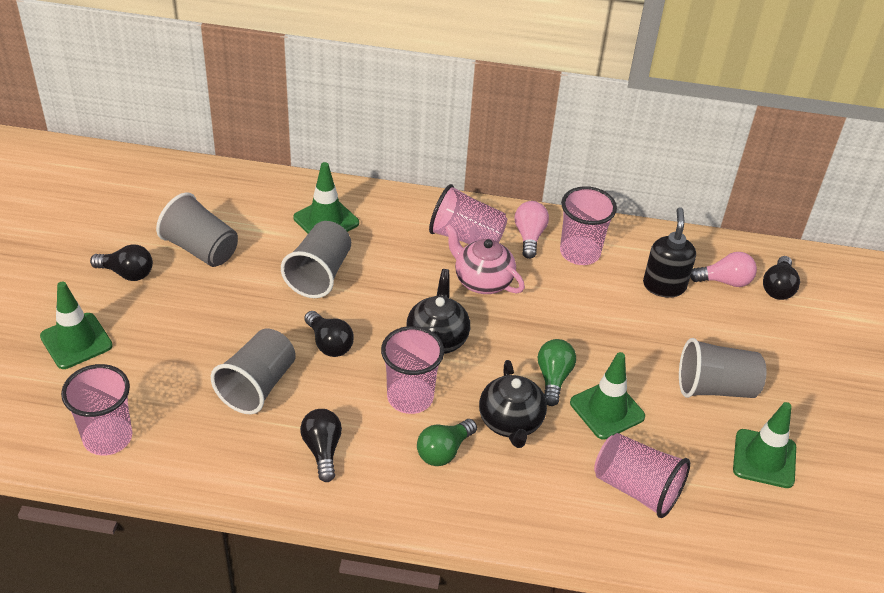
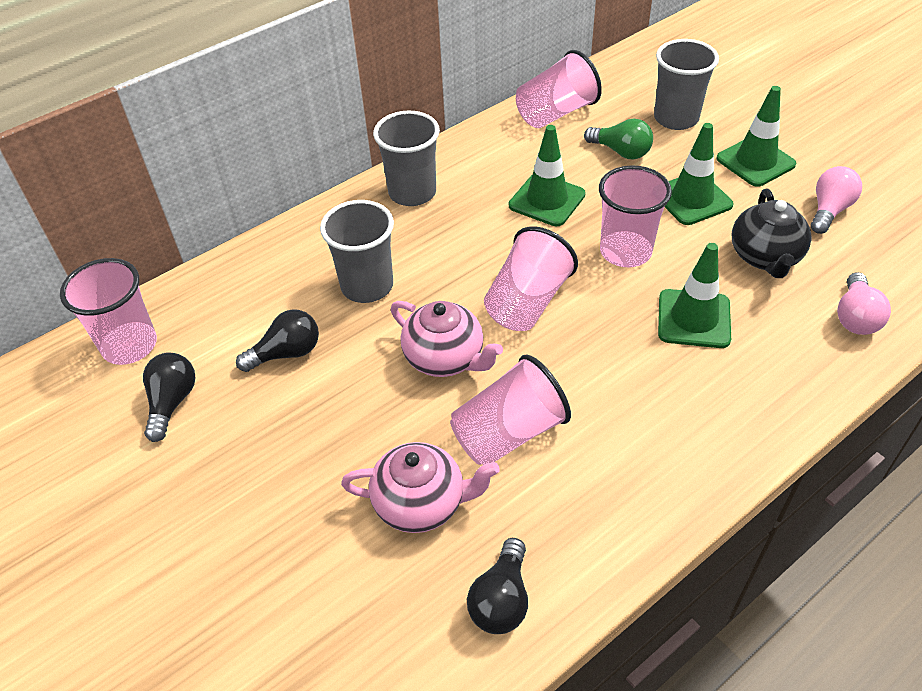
black light bulb: 4 -> 3
black soap dispenser: 1 -> 0
black teapot: 2 -> 1
green light bulb: 2 -> 1
grey cup: 4 -> 3
pink teapot: 1 -> 2

